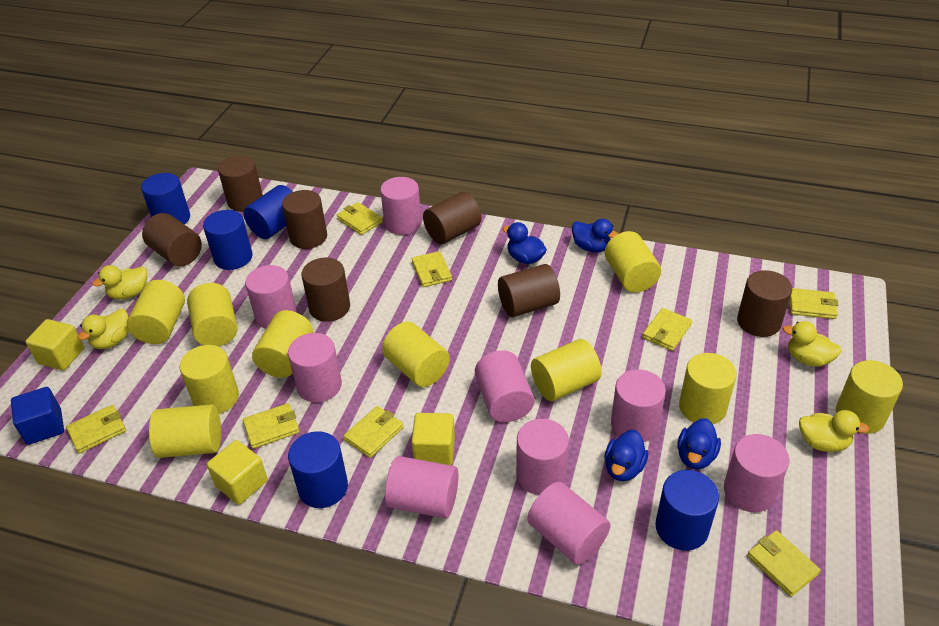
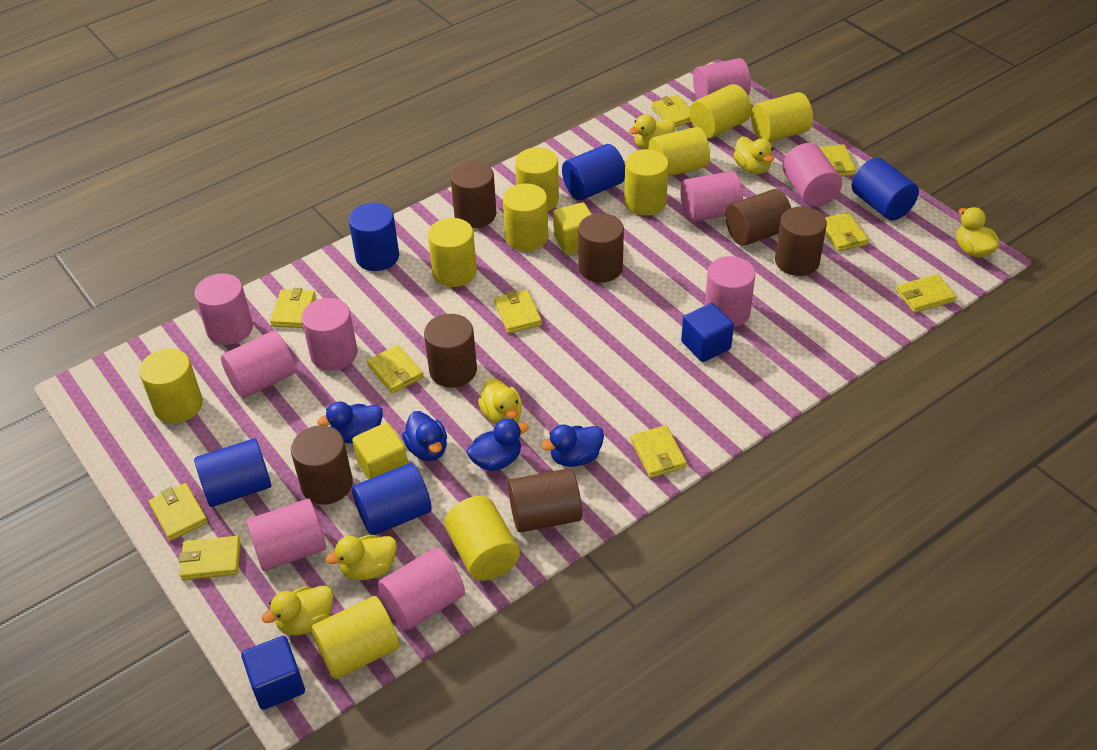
blue cube: 1 -> 2
yellow cube: 3 -> 2
yellow duck: 4 -> 6
yellow wallet: 8 -> 10

